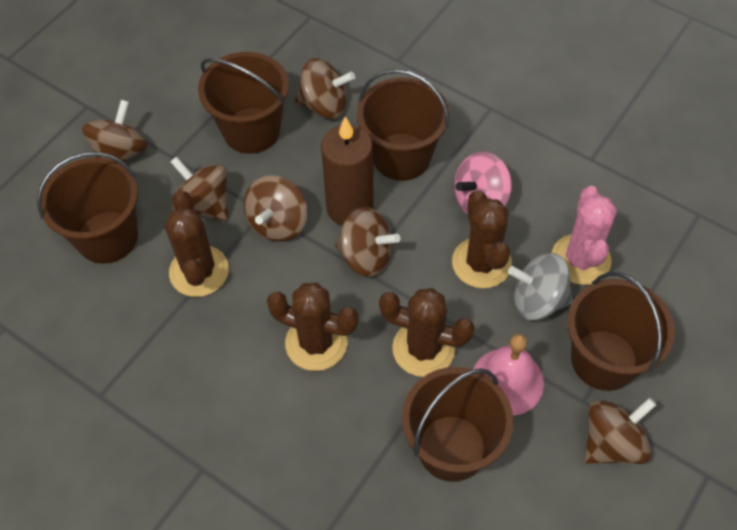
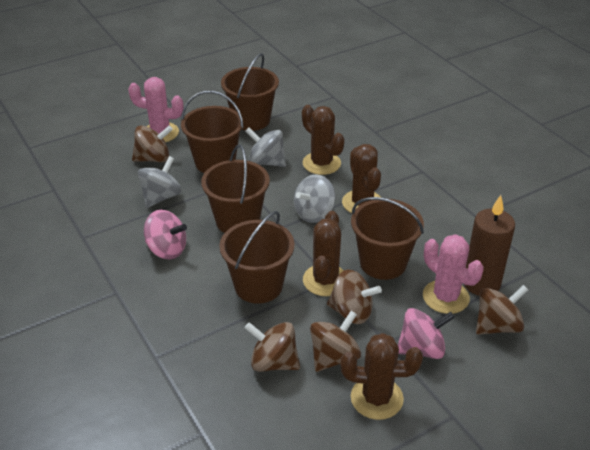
brown spinning top: 6 -> 5
grey spinning top: 1 -> 3
pink bell: 1 -> 0
pink cactus: 1 -> 2
pink spinning top: 1 -> 2

